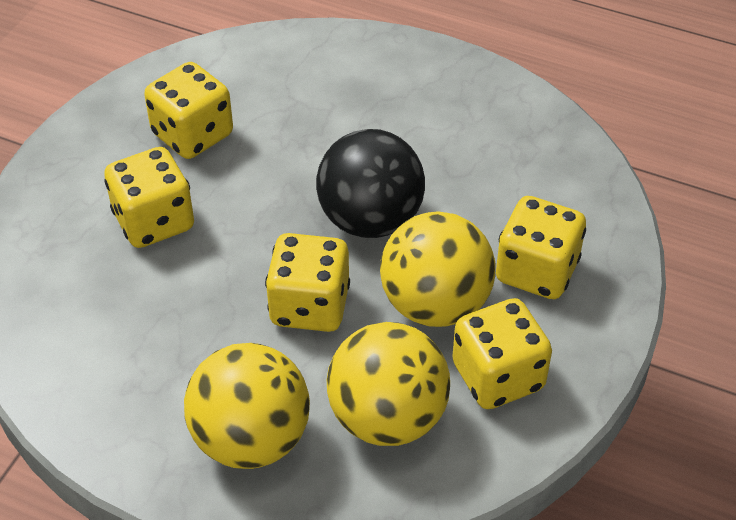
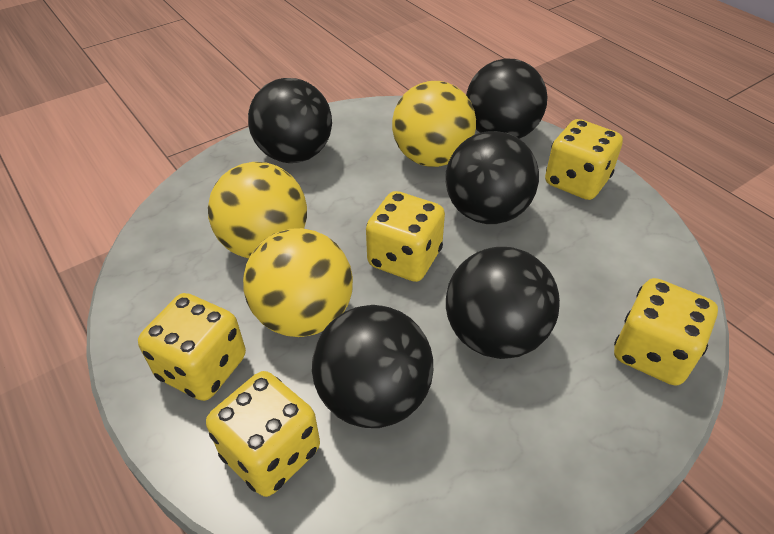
black ball: 1 -> 5

